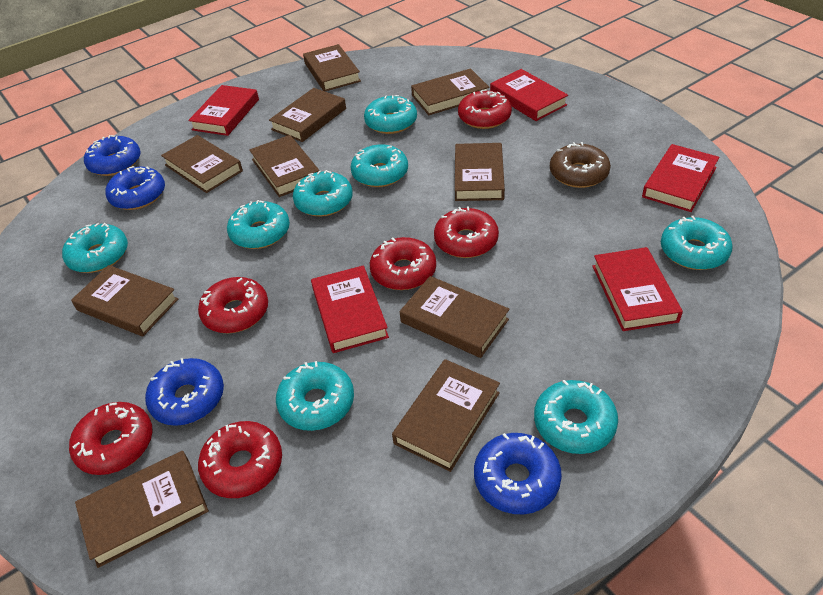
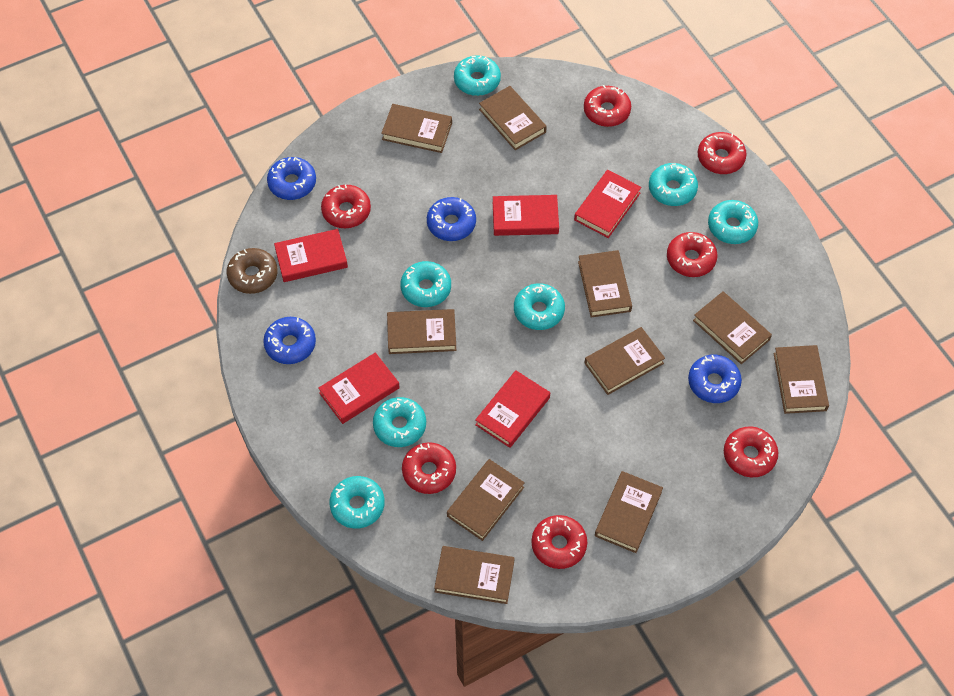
red donut: 6 -> 7
turquoise donut: 8 -> 7

